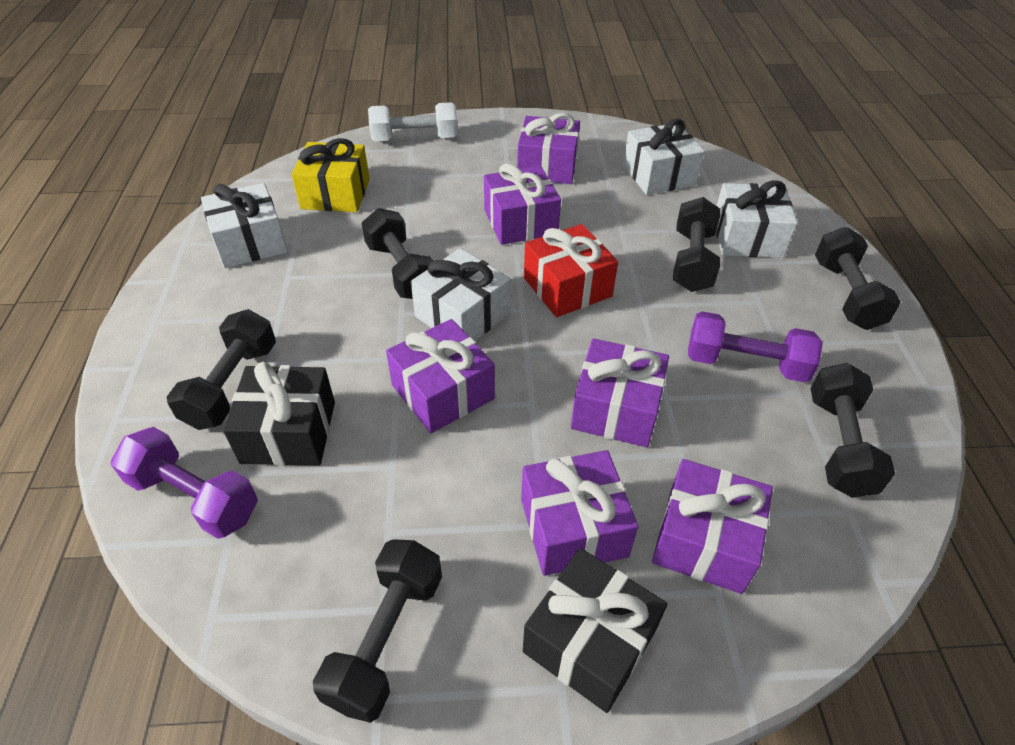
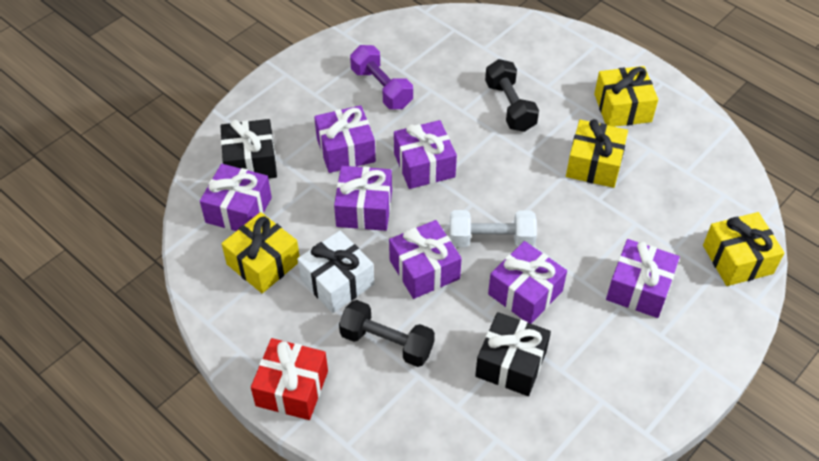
black dumbbell: 6 -> 2
purple dumbbell: 2 -> 1
purple gift: 6 -> 7
white gift: 4 -> 1
yellow gift: 1 -> 4

